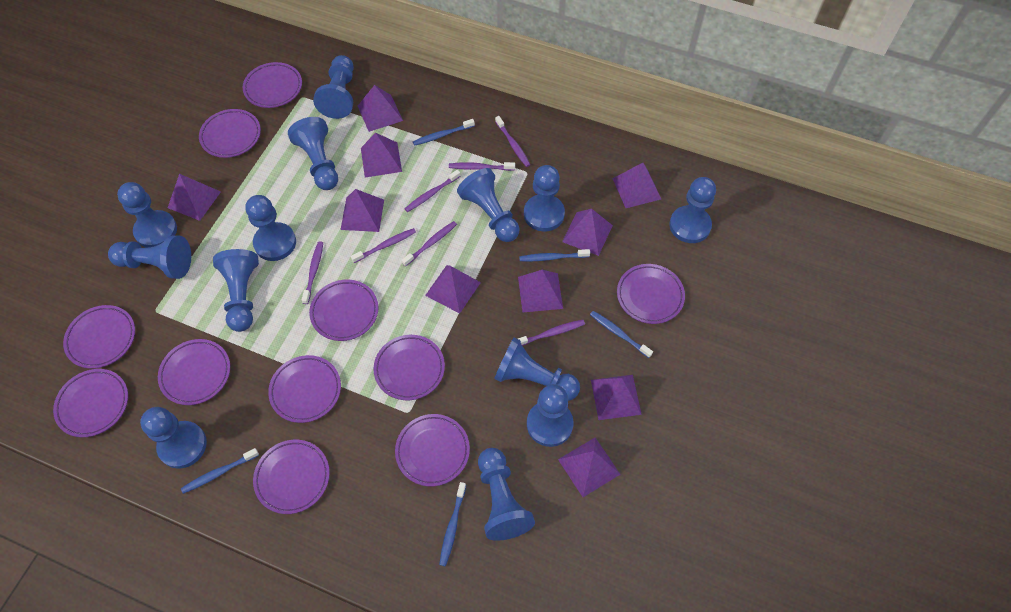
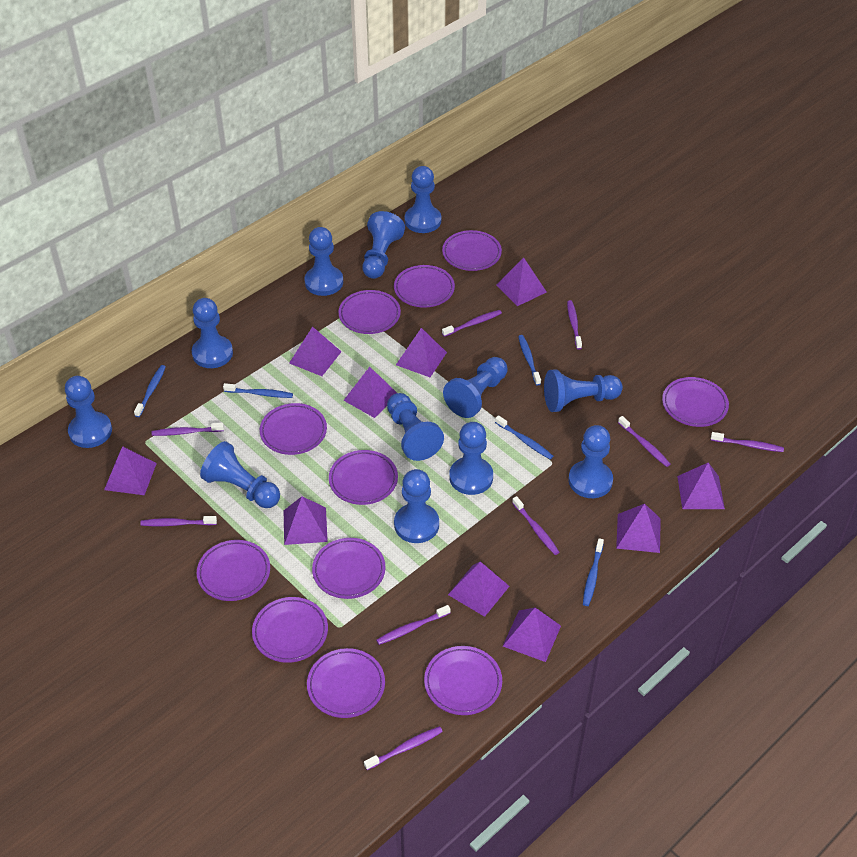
blue pawn: 13 -> 12
purple toothbrush: 7 -> 9

